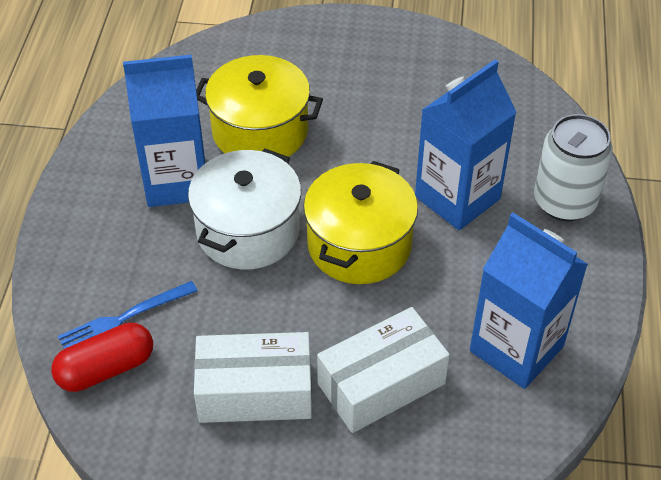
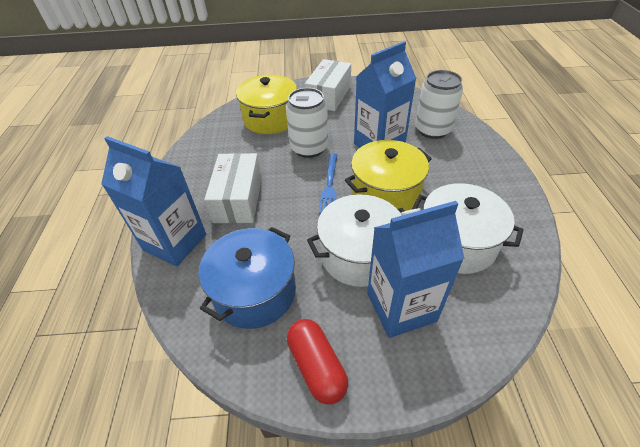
blue pot: 0 -> 1
white can: 1 -> 2
white pot: 1 -> 2

